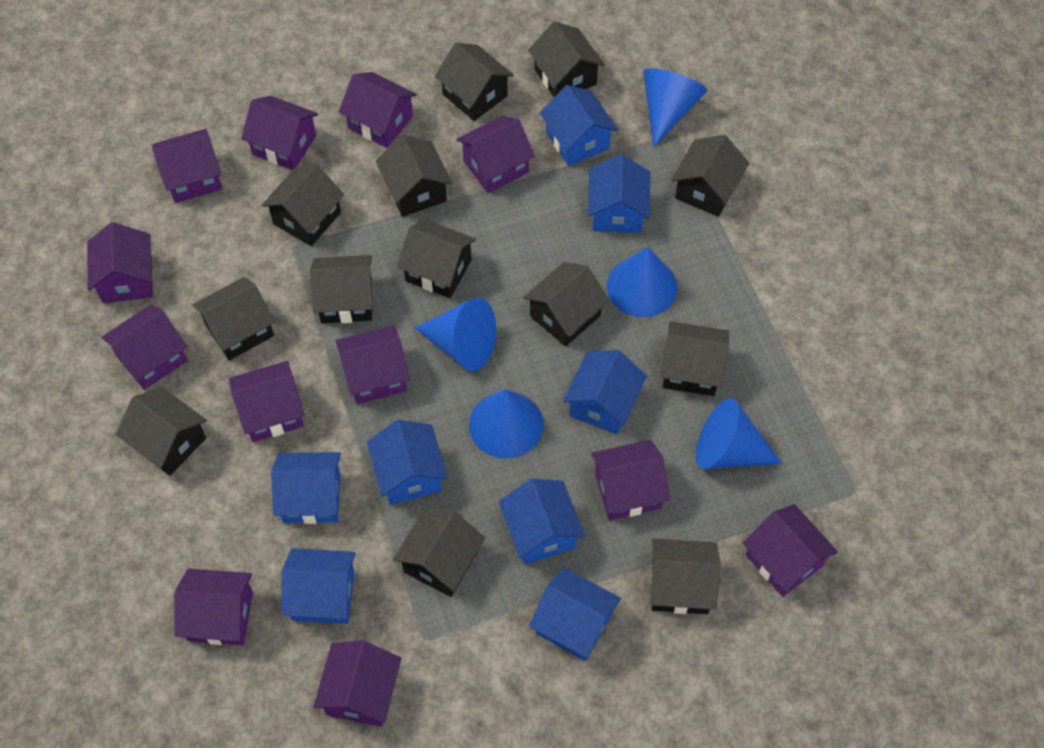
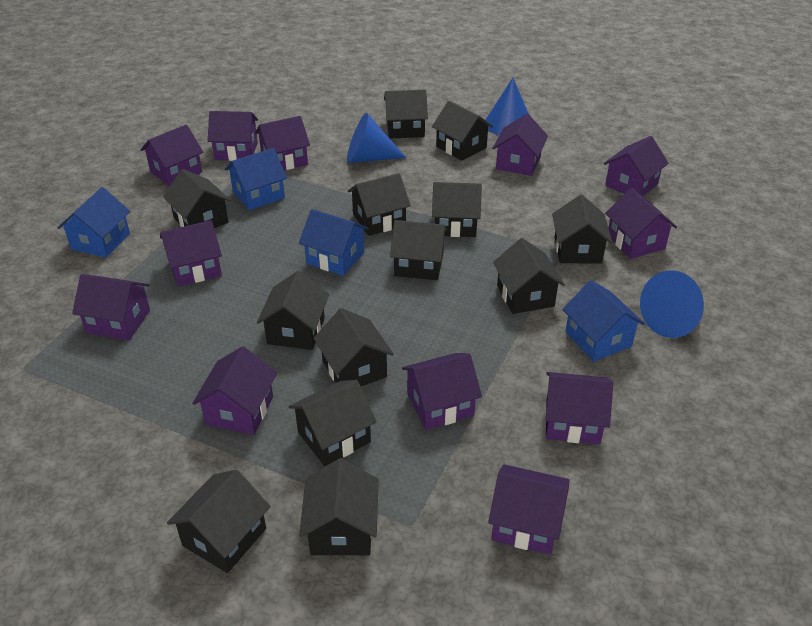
blue cone: 5 -> 3
blue house: 8 -> 4

